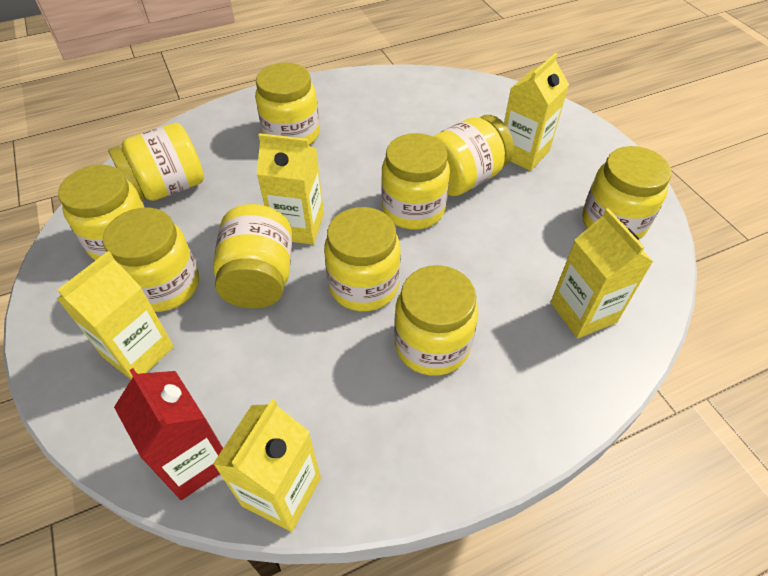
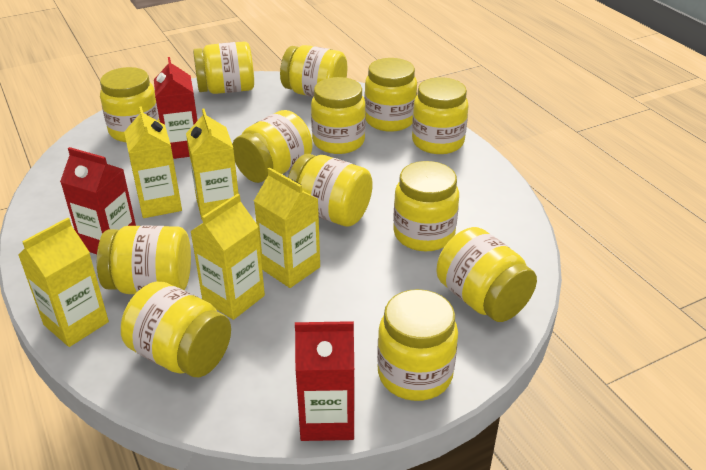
red carton: 1 -> 3
yellow jar: 10 -> 13

